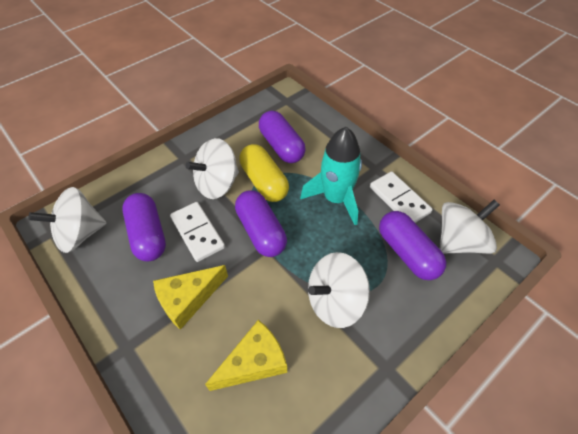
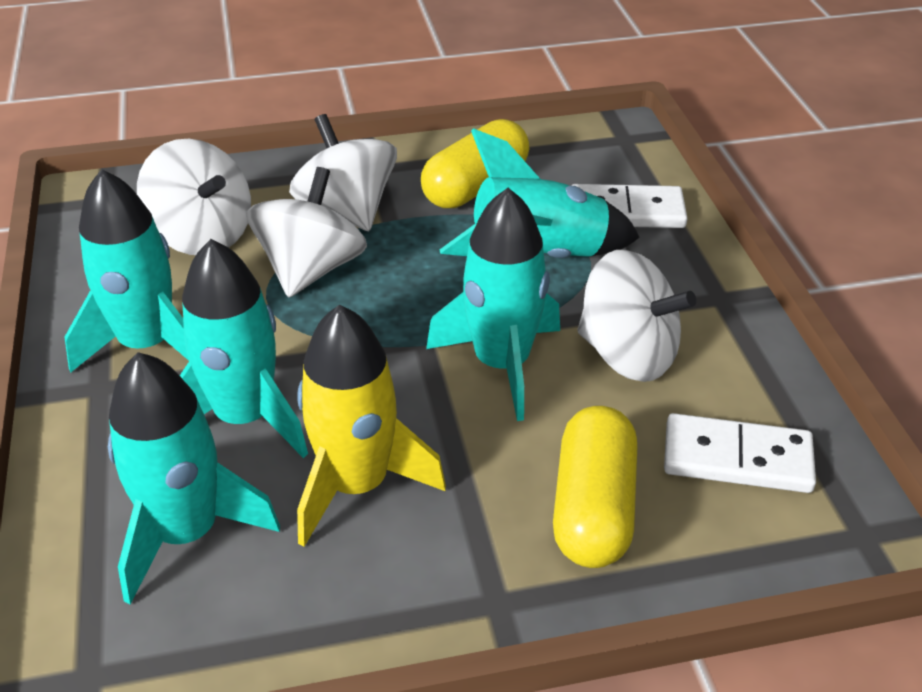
purple capsule: 4 -> 0
turquoise rocket: 1 -> 5
yellow capsule: 1 -> 2
yellow cheese: 2 -> 0
yellow rocket: 0 -> 1

